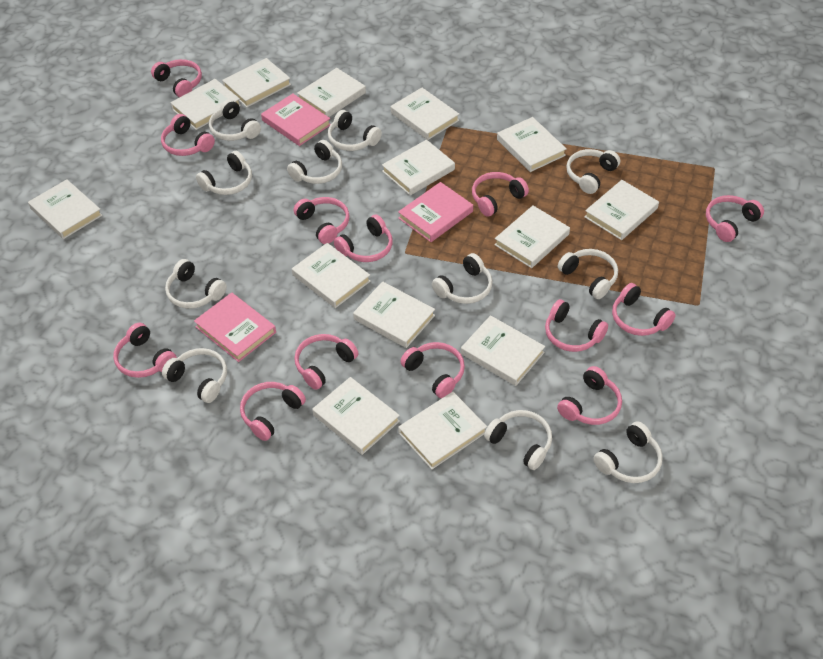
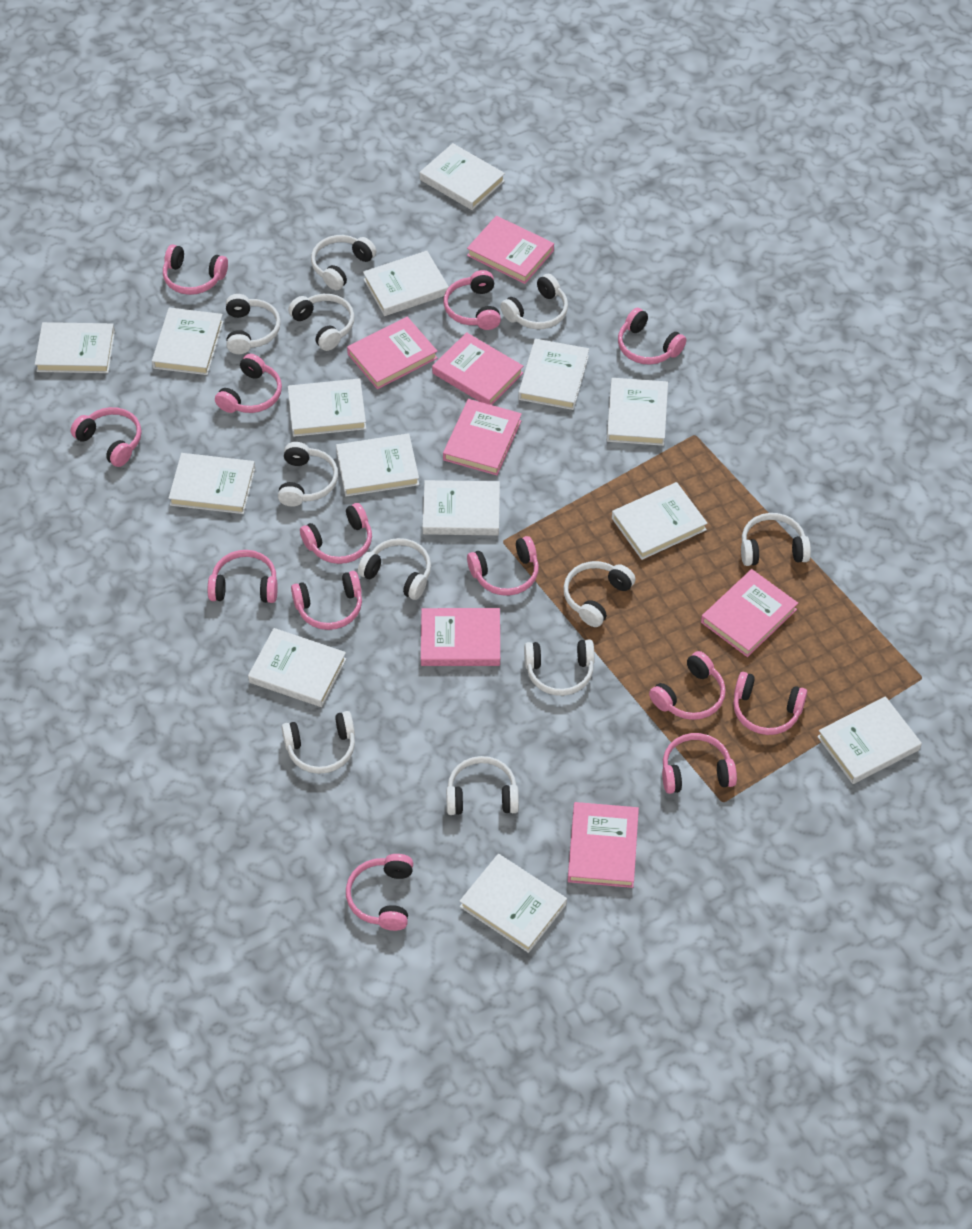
pink book: 3 -> 7

